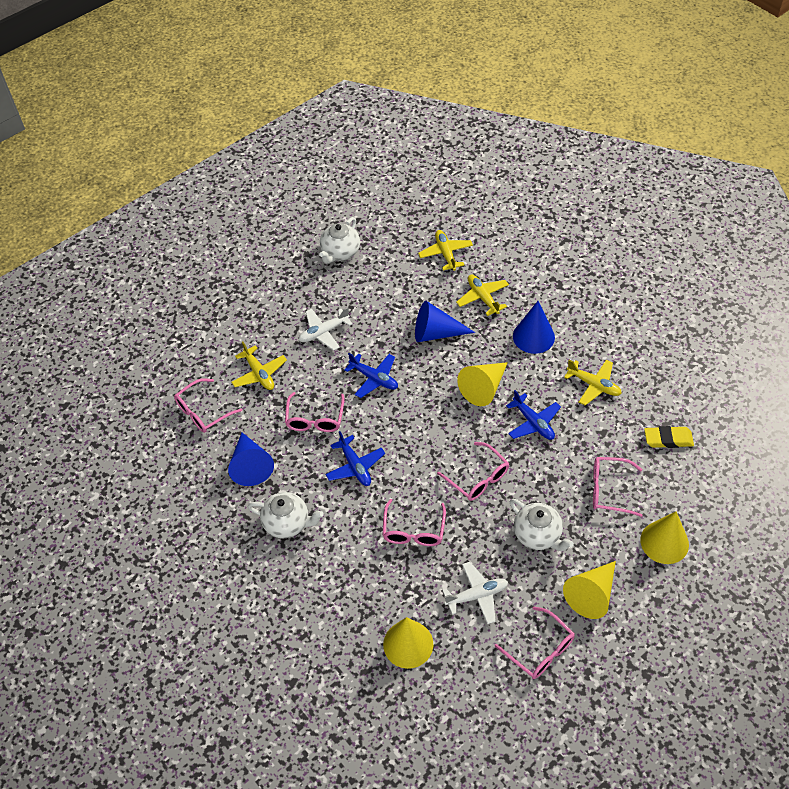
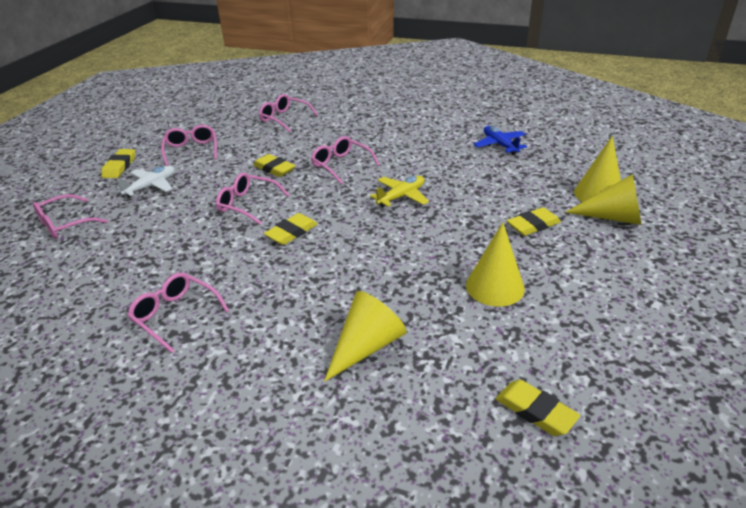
blue cone: 3 -> 0
blue plane: 3 -> 1
white plane: 2 -> 1
white teapot: 3 -> 0
yellow eraser: 1 -> 5
yellow plane: 4 -> 1

